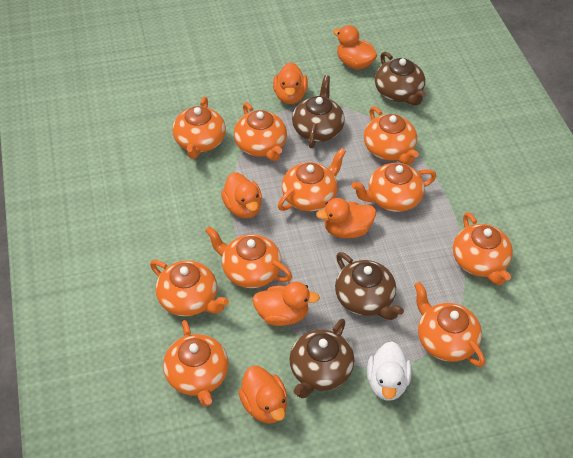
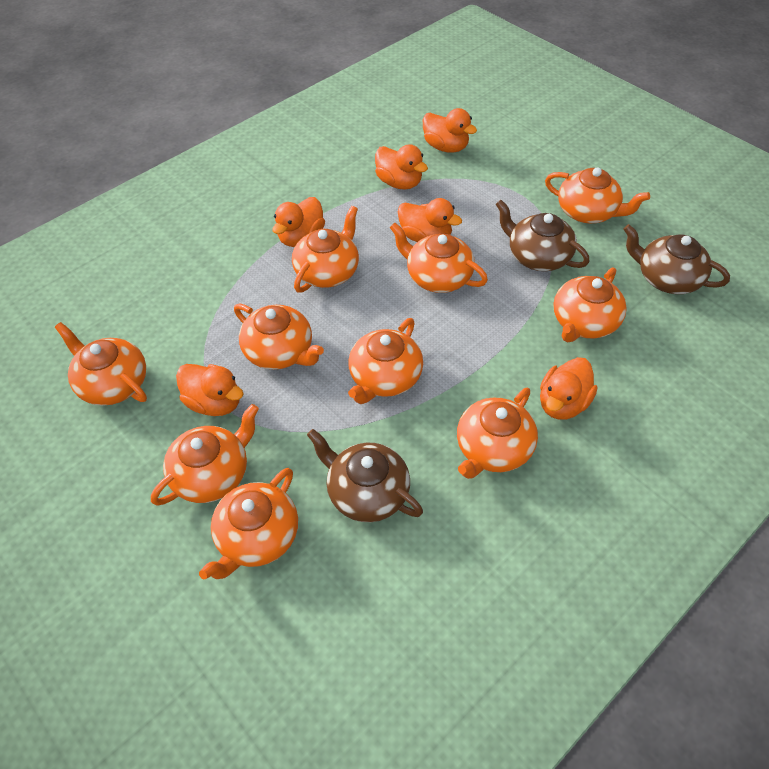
brown teapot: 4 -> 3
white duck: 1 -> 0

